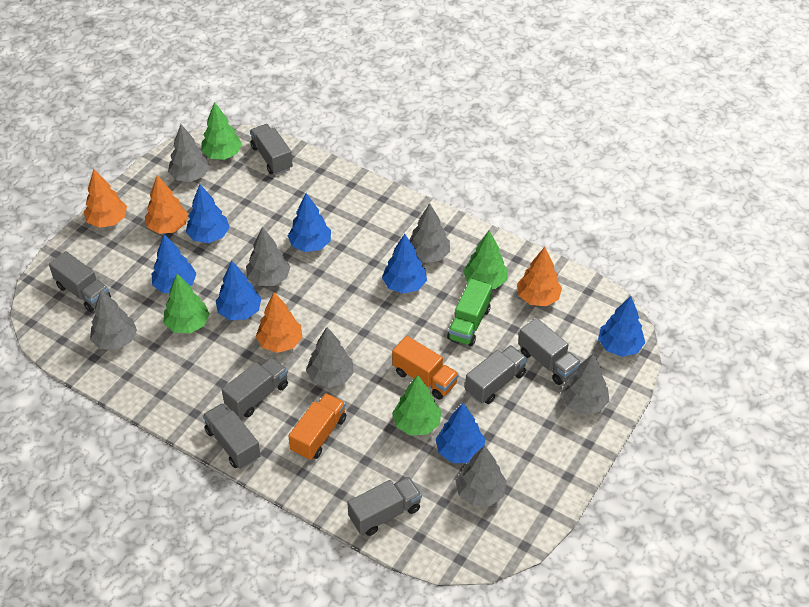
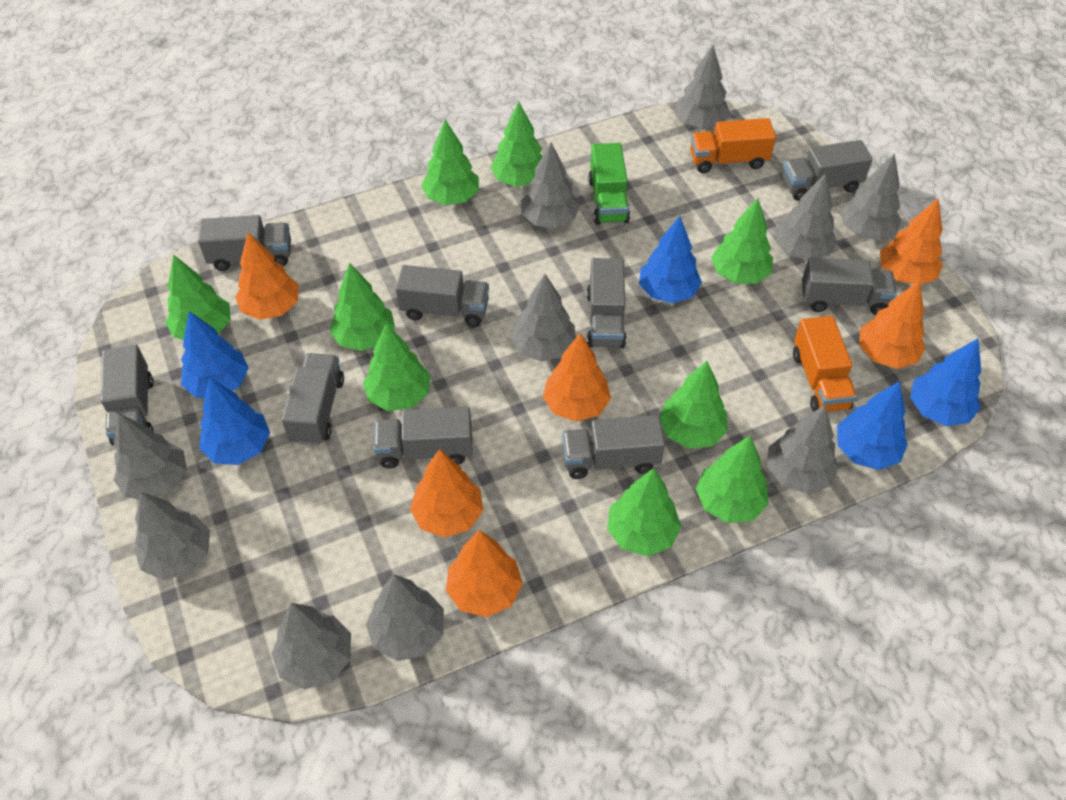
blue tree: 7 -> 5
green tree: 4 -> 9
grey tree: 7 -> 10
grey truck: 7 -> 9
orange tree: 4 -> 6

